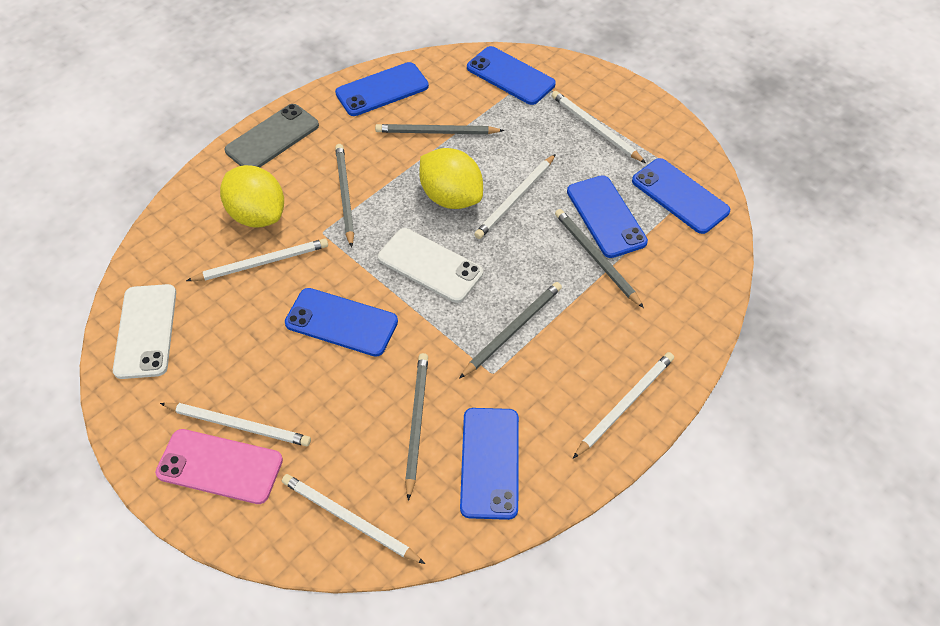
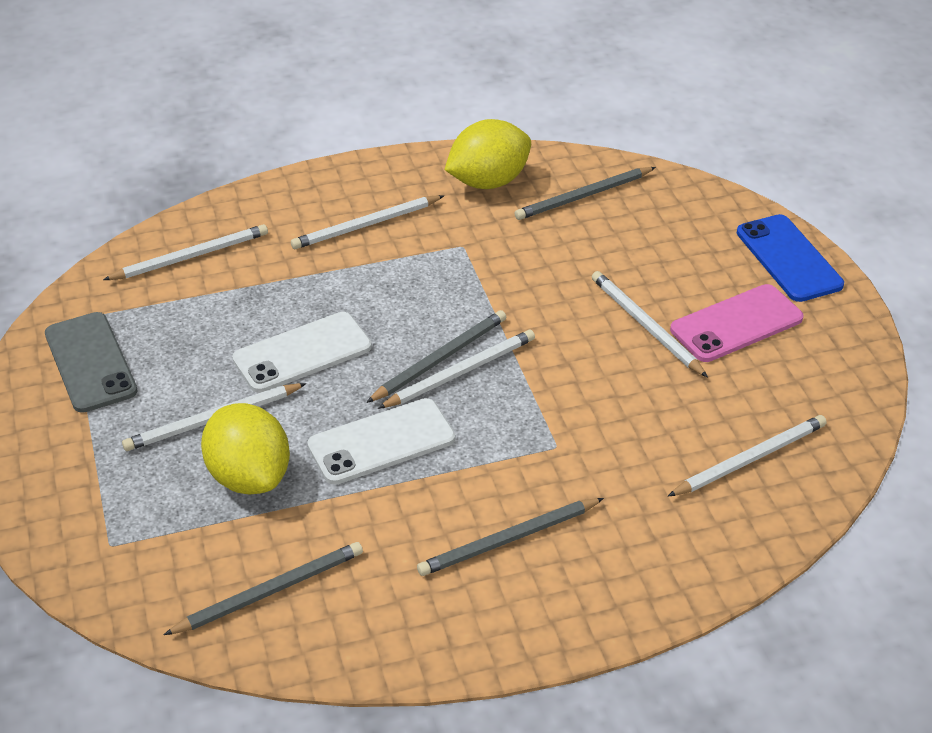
blue phone: 6 -> 1
grey pencil: 5 -> 4

